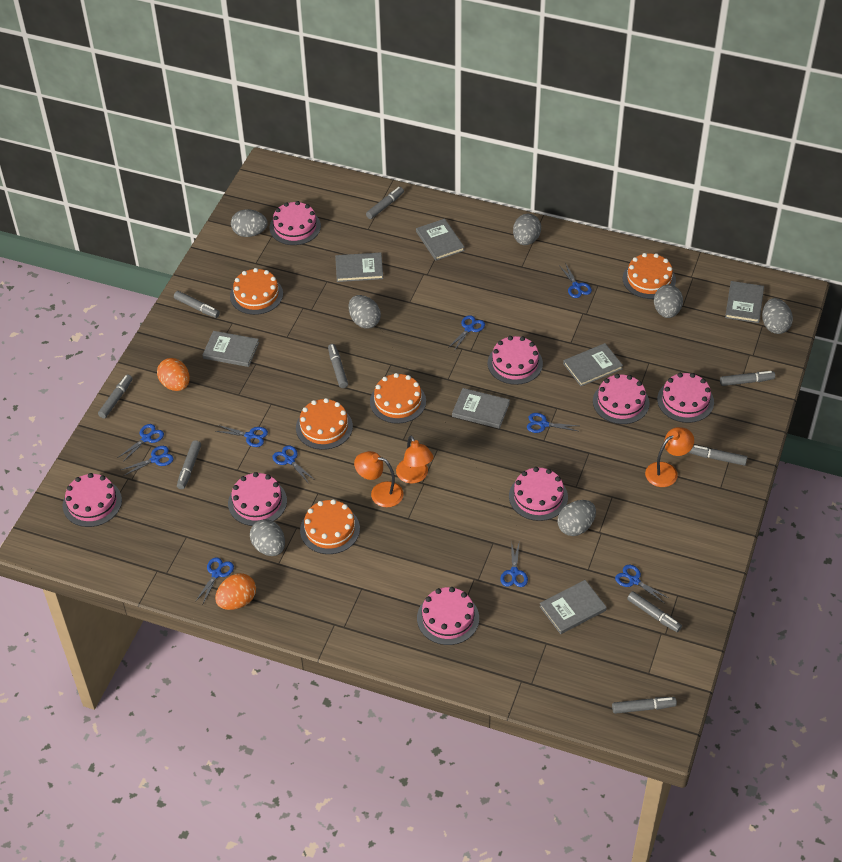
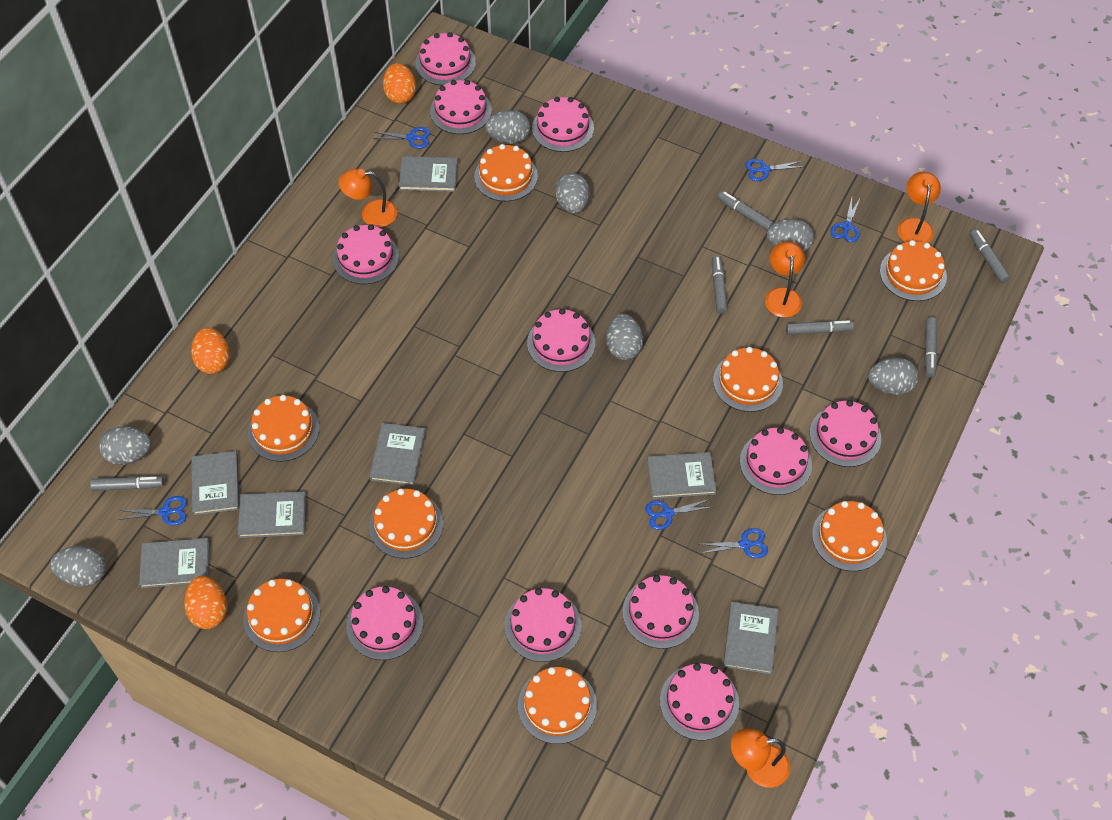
blue scissors: 10 -> 6
grey marker: 9 -> 6
orange cake: 5 -> 8
orange egg: 2 -> 3
orange lamp: 3 -> 4
pink cake: 8 -> 11

